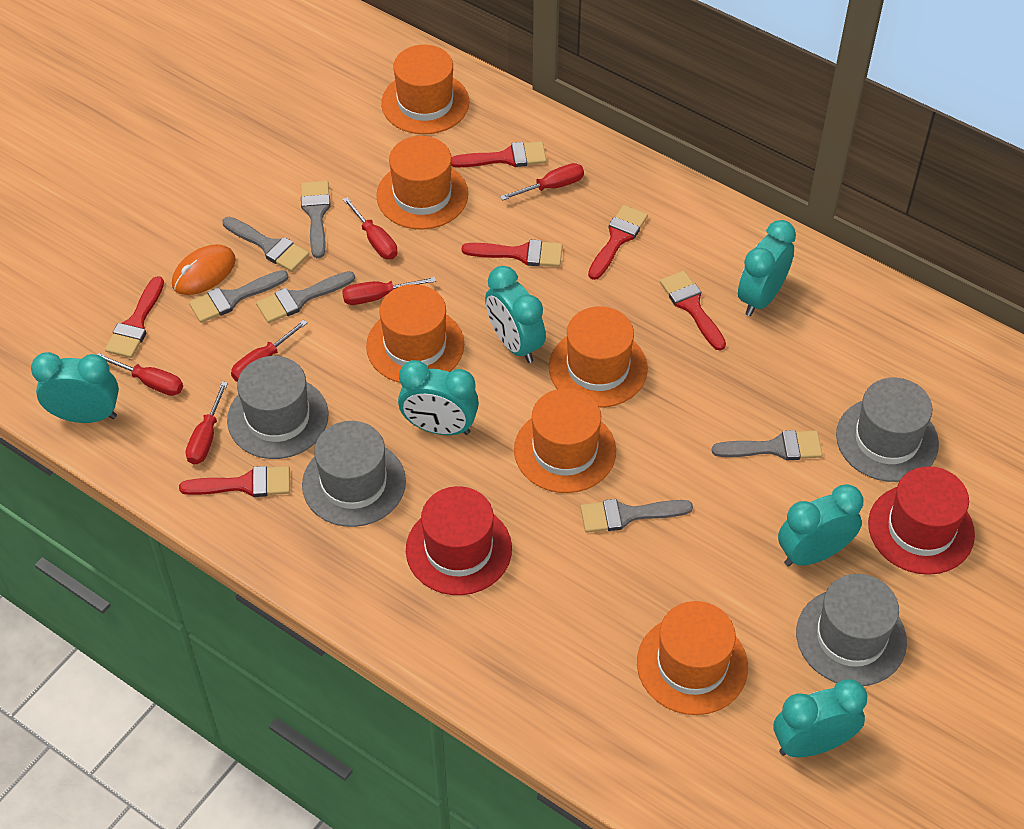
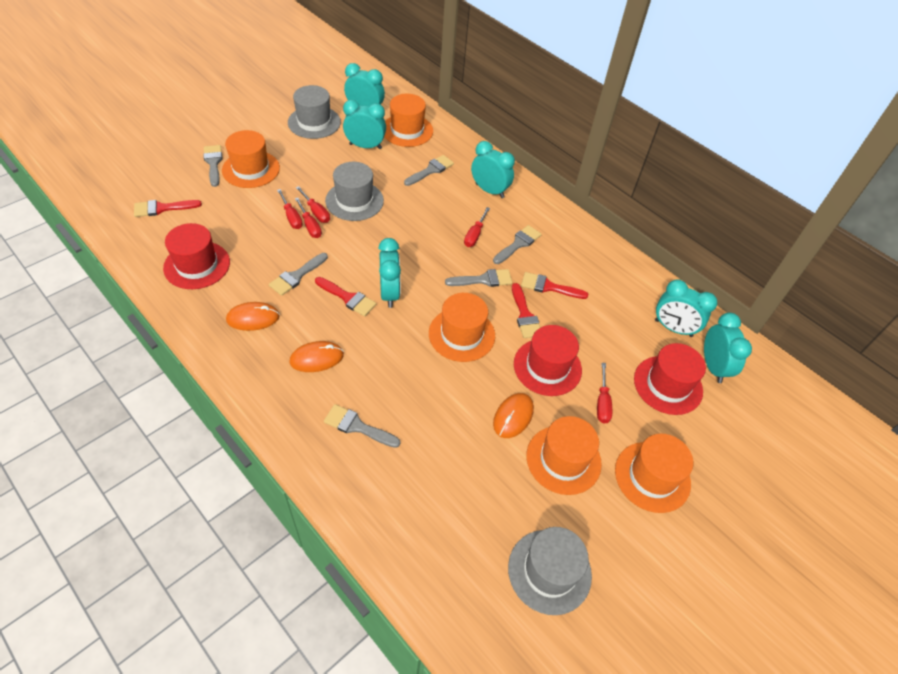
grey hat: 4 -> 3
orange hat: 6 -> 5
orange mouse: 1 -> 3
red brush: 6 -> 4
red hat: 2 -> 3
red screwdriver: 6 -> 5

